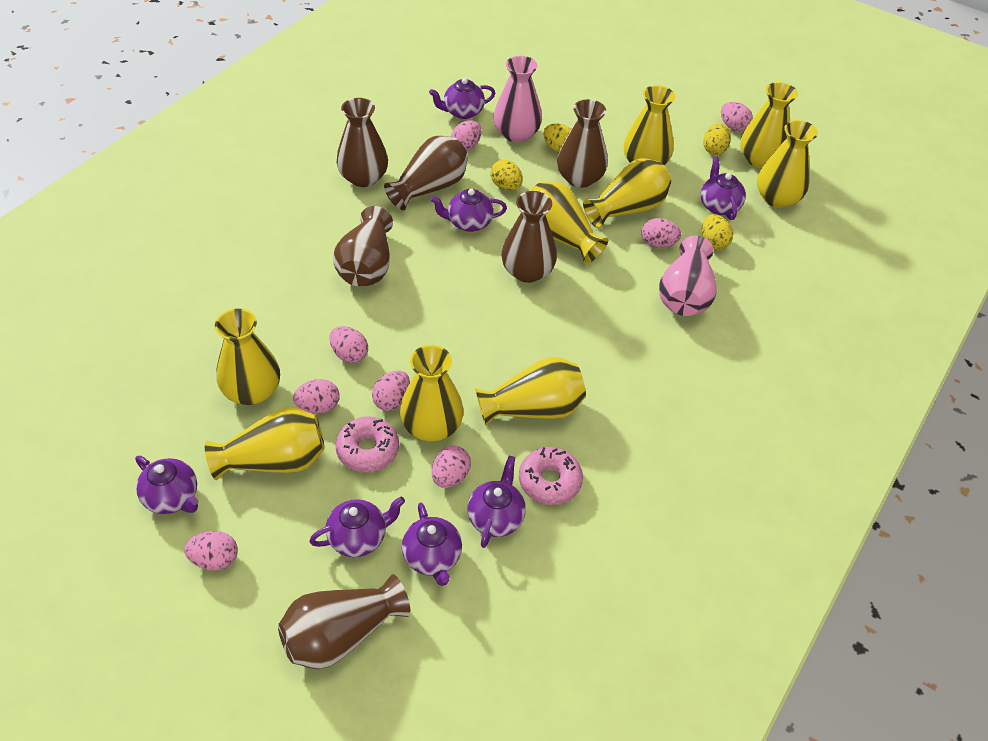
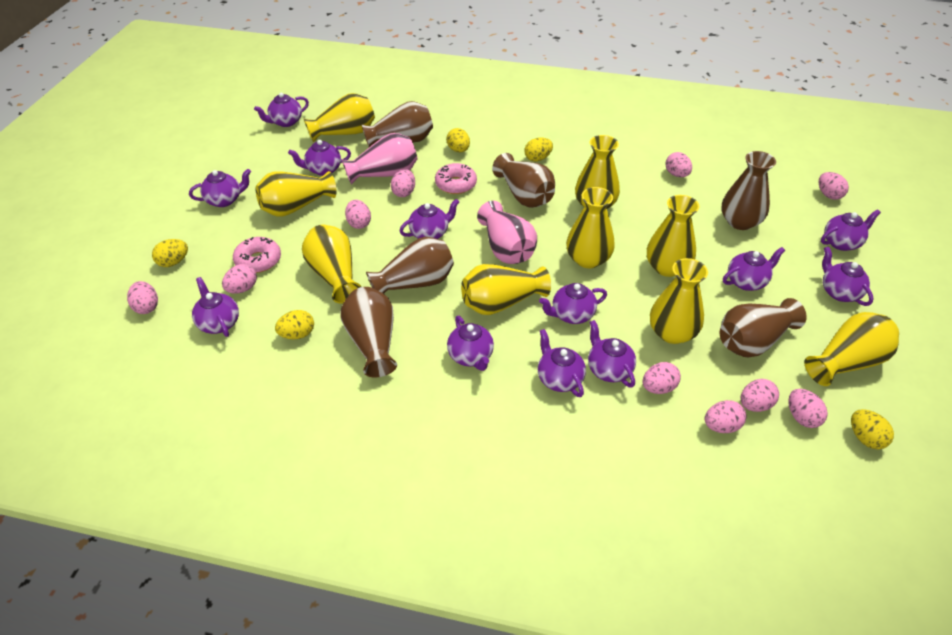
pink egg: 8 -> 10
purple teapot: 7 -> 12
yellow egg: 4 -> 5

